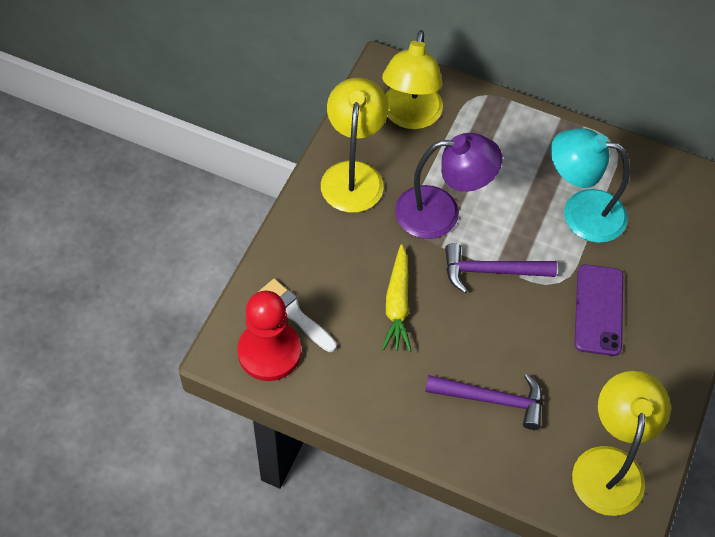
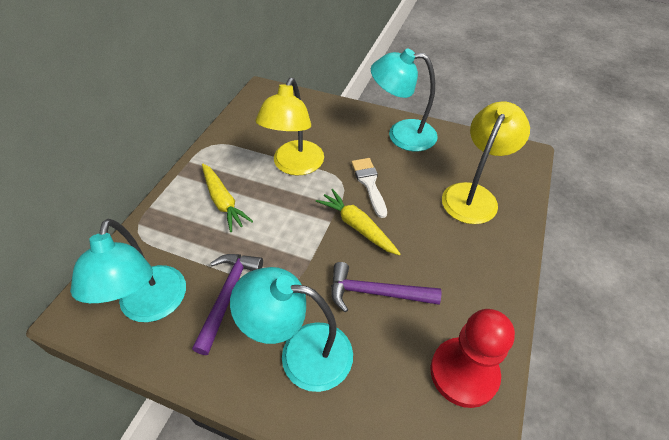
purple lamp: 1 -> 0
purple phone: 1 -> 0
turquoise lamp: 1 -> 3
yellow carrot: 1 -> 2
yellow lamp: 3 -> 2

